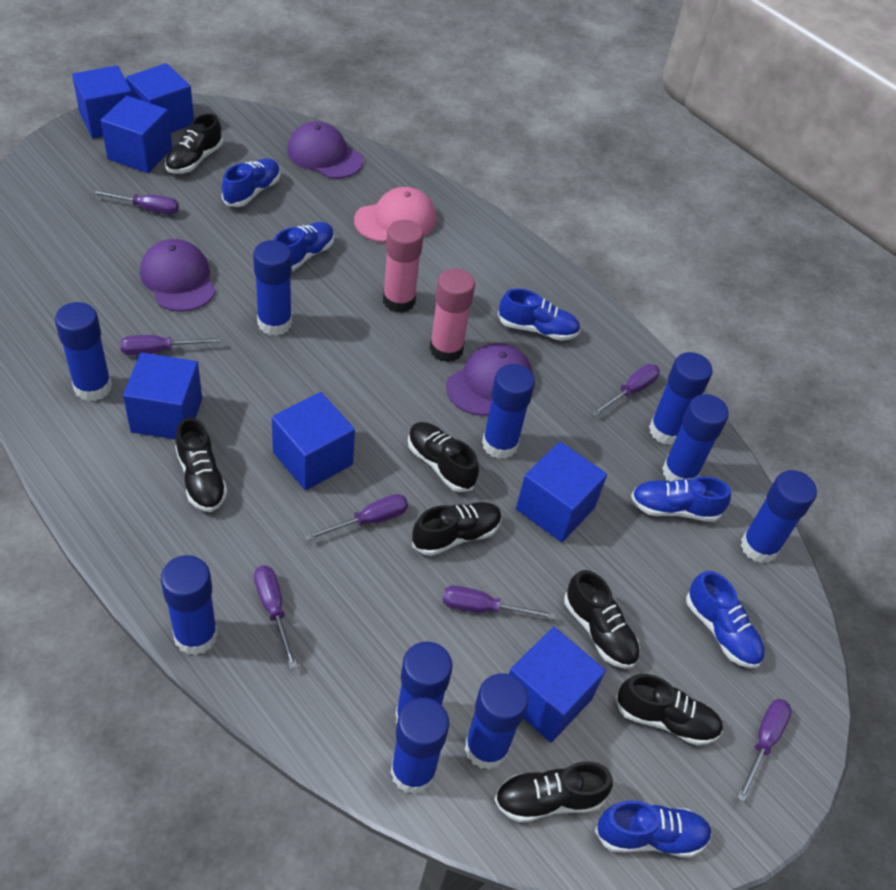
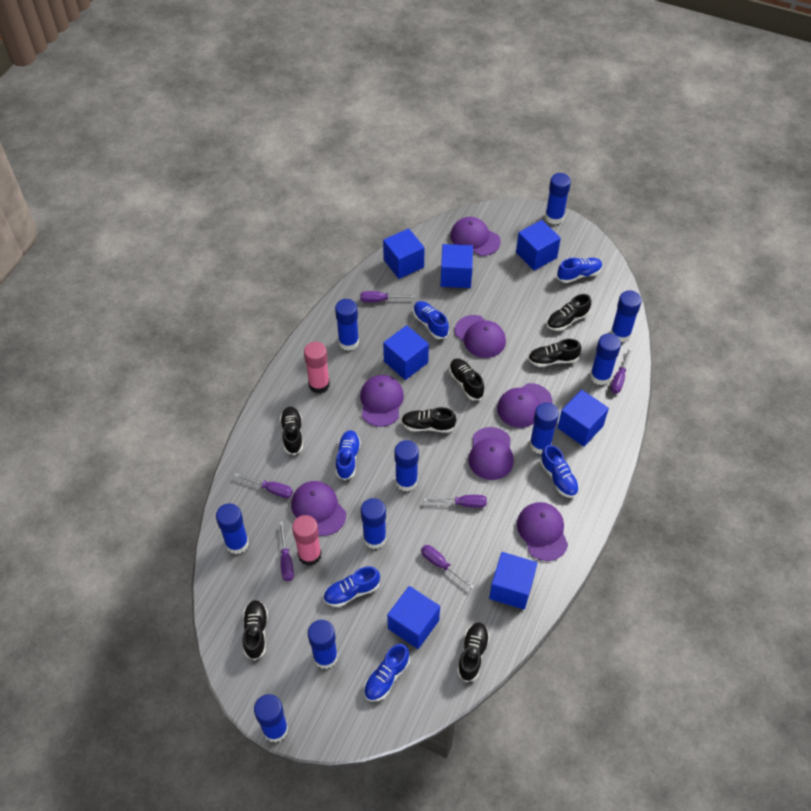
pink cap: 1 -> 0
purple cap: 3 -> 7
purple screwdriver: 7 -> 6

